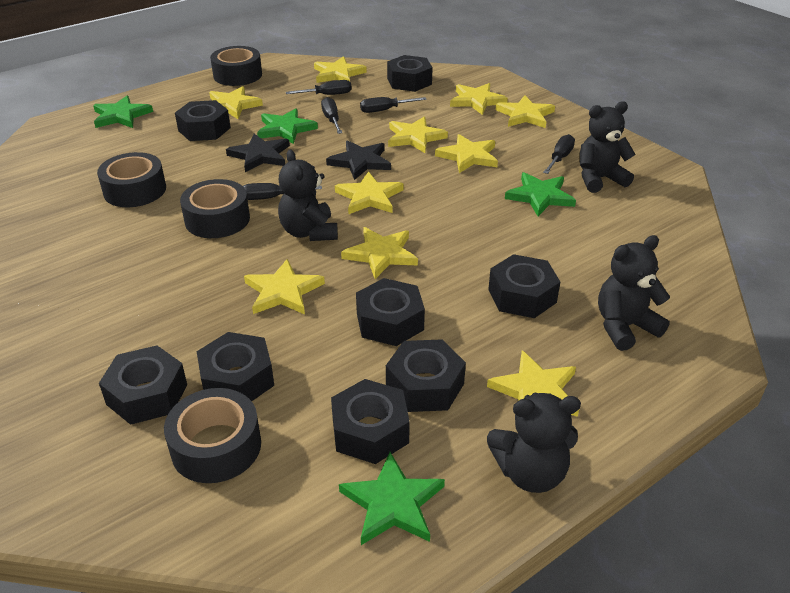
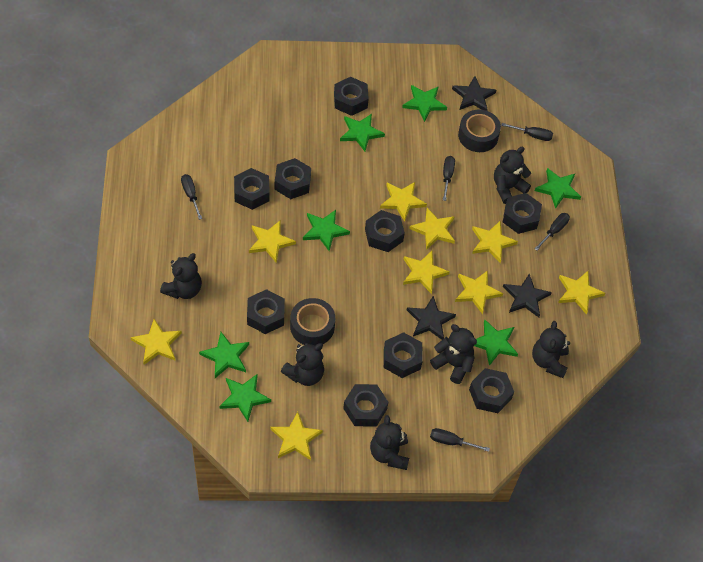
black nut: 8 -> 9
black star: 2 -> 3
black tape: 4 -> 2
black teddy bear: 4 -> 6
green star: 4 -> 7
yellow star: 10 -> 9

